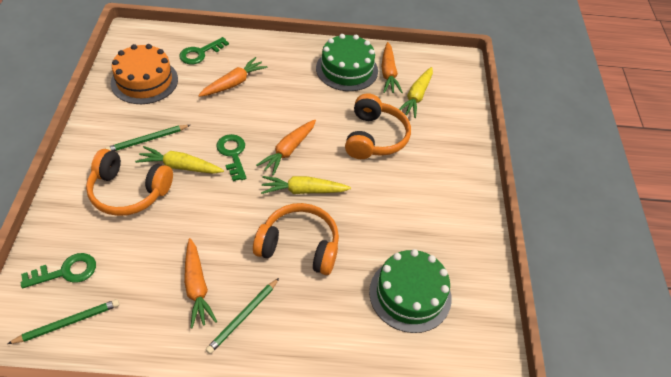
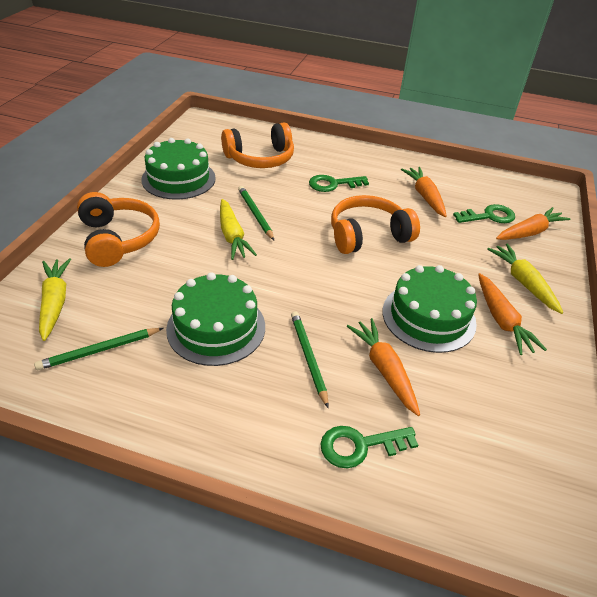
green cake: 2 -> 3
orange cake: 1 -> 0

